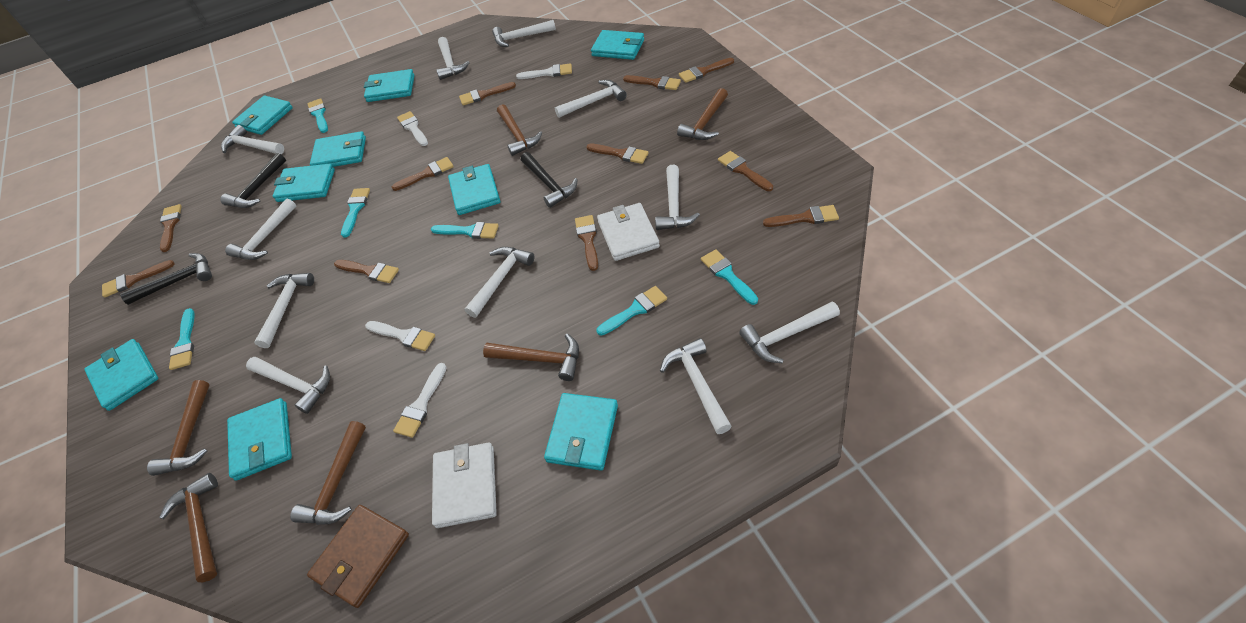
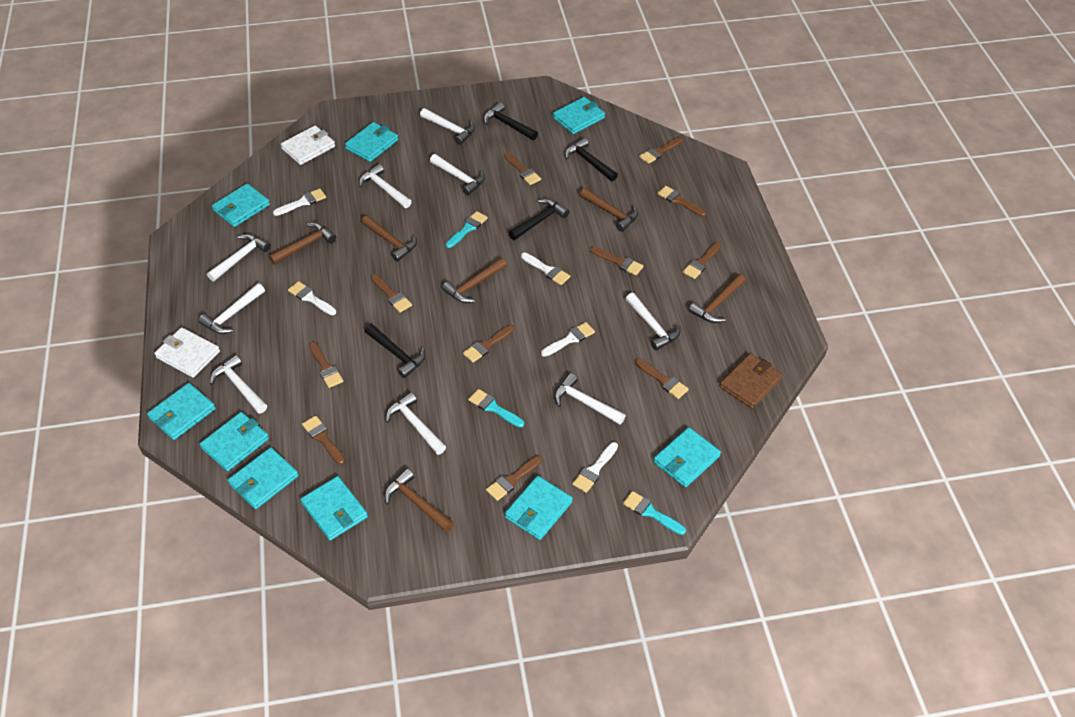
black hammer: 3 -> 4
turquoise brush: 6 -> 3
white brush: 4 -> 5
white hammer: 11 -> 9

